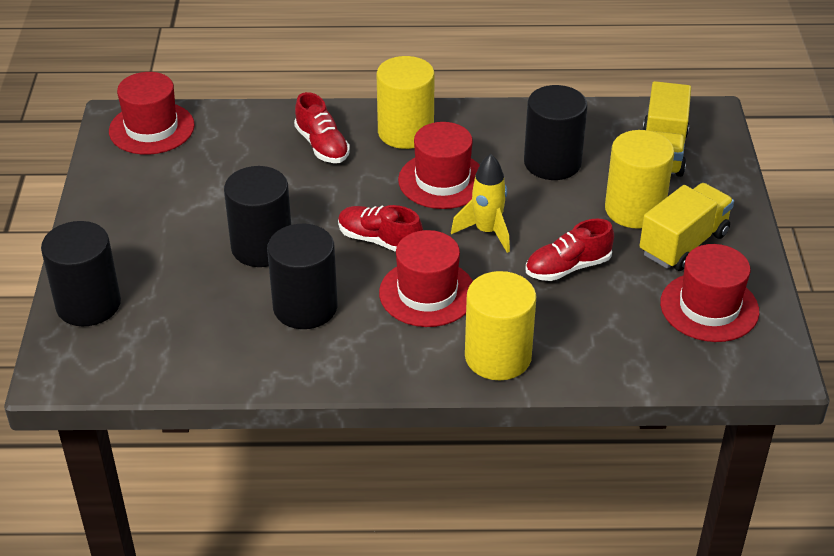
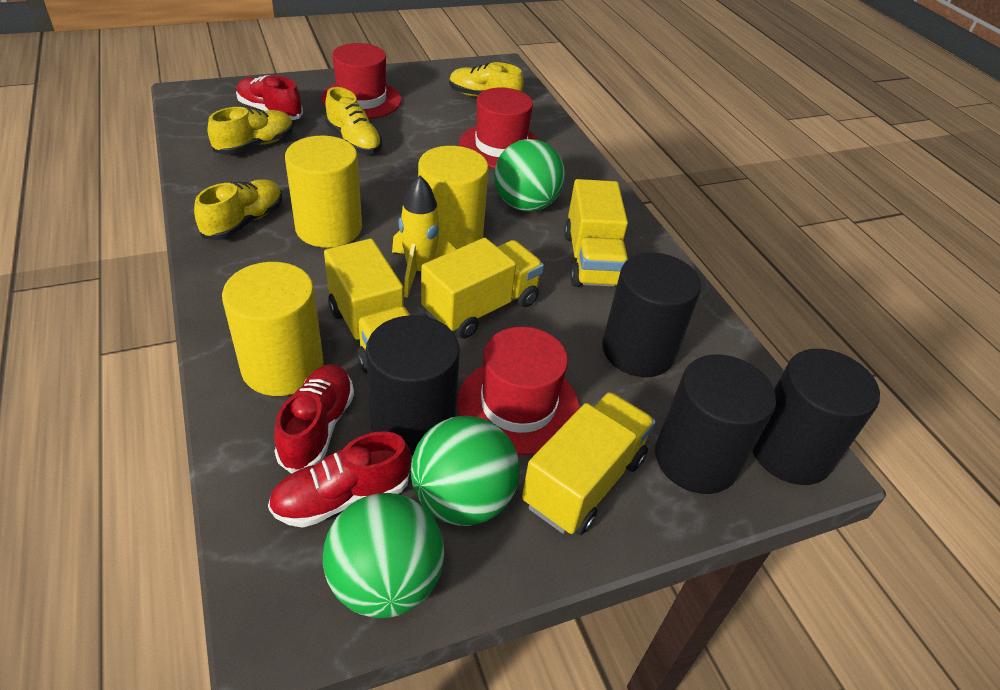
green ball: 0 -> 3
red hat: 4 -> 3
yellow shoe: 0 -> 4
yellow truck: 2 -> 4

